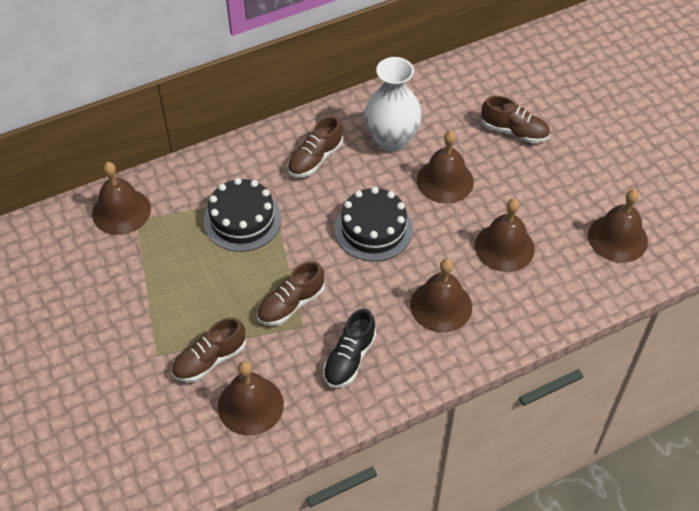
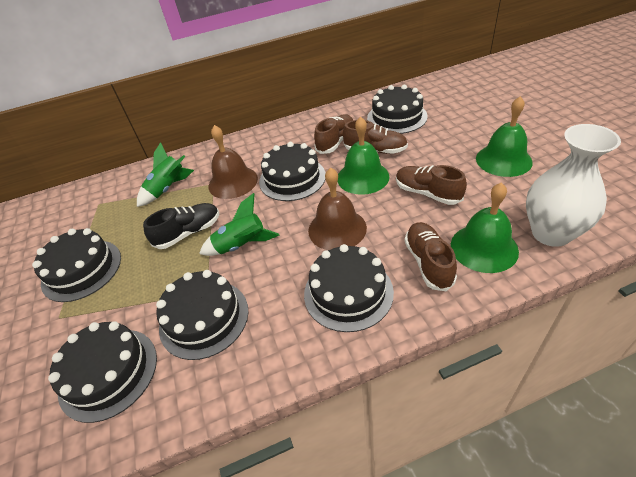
black cake: 2 -> 6
brown bell: 6 -> 2
green bell: 0 -> 3
green rocket: 0 -> 2

